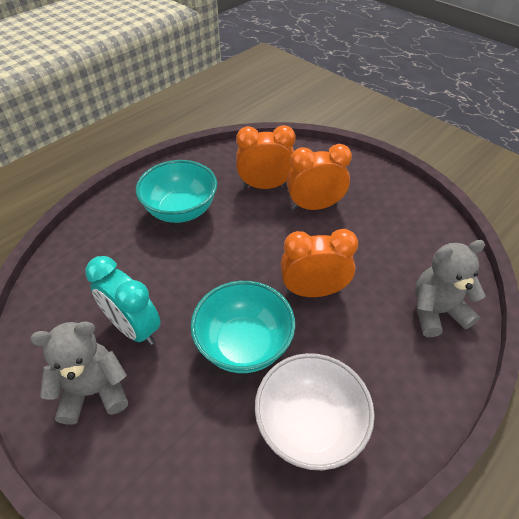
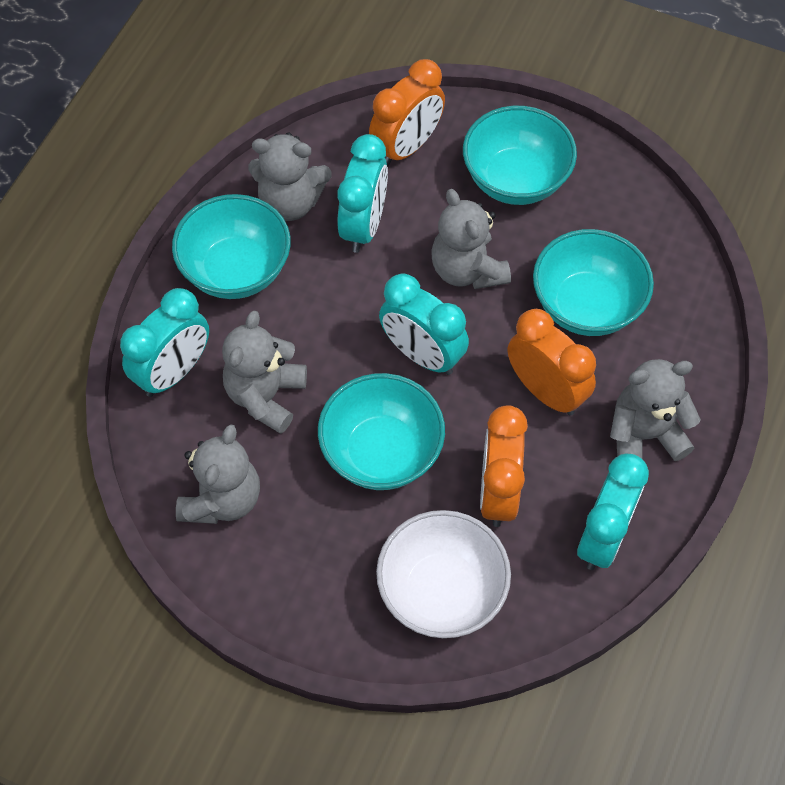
grey teddy bear: 2 -> 5
turquoise bowl: 2 -> 4
turquoise clock: 1 -> 4

